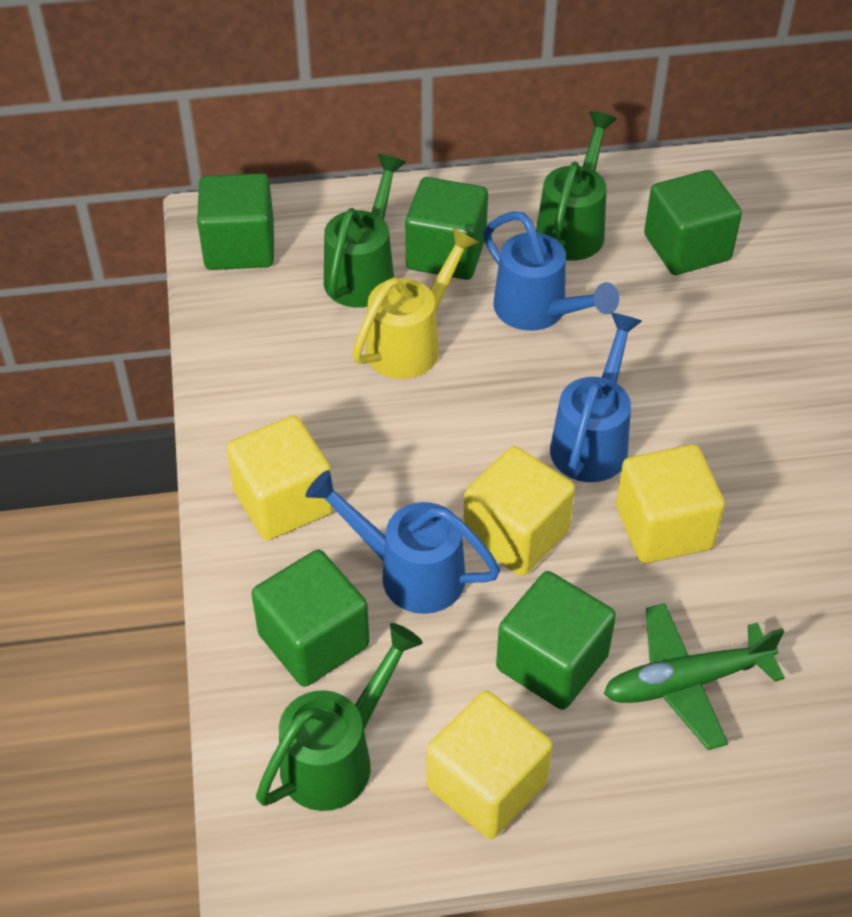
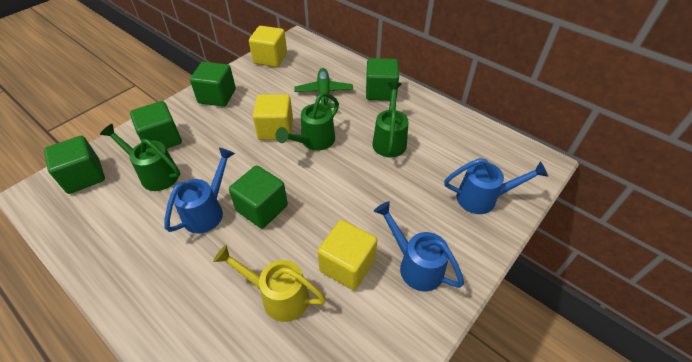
yellow cube: 4 -> 3

